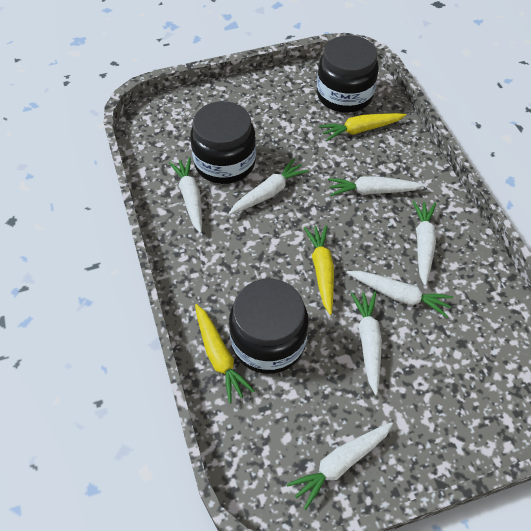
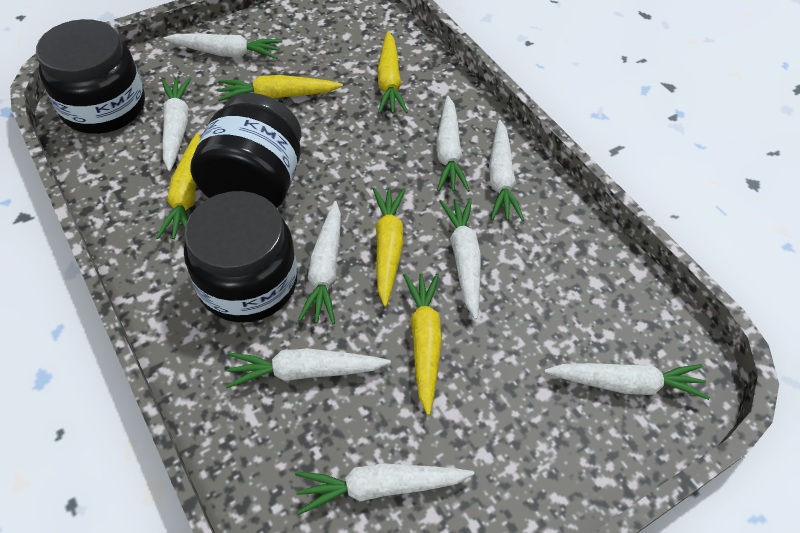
white carrot: 7 -> 9
yellow carrot: 3 -> 5

